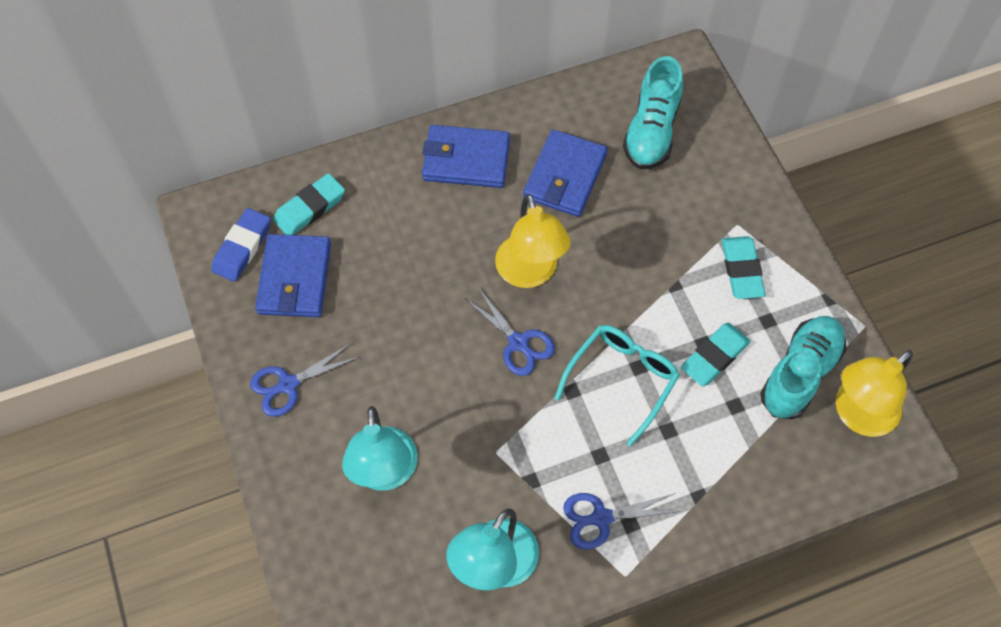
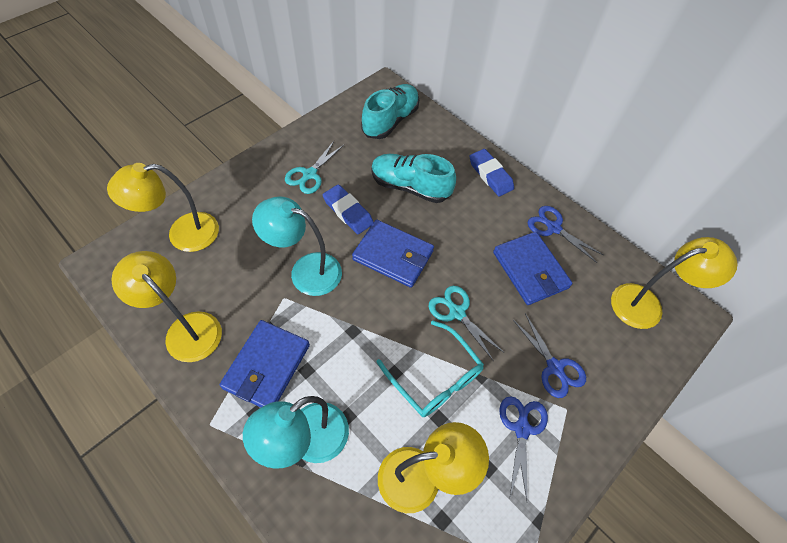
blue eraser: 1 -> 2
turquoise eraser: 3 -> 0
turquoise scissors: 0 -> 2
yellow lamp: 2 -> 4

